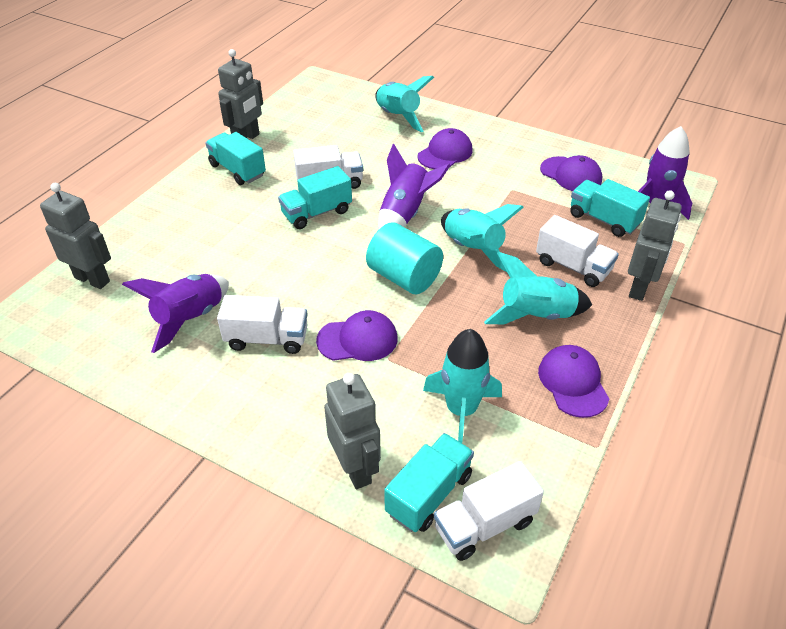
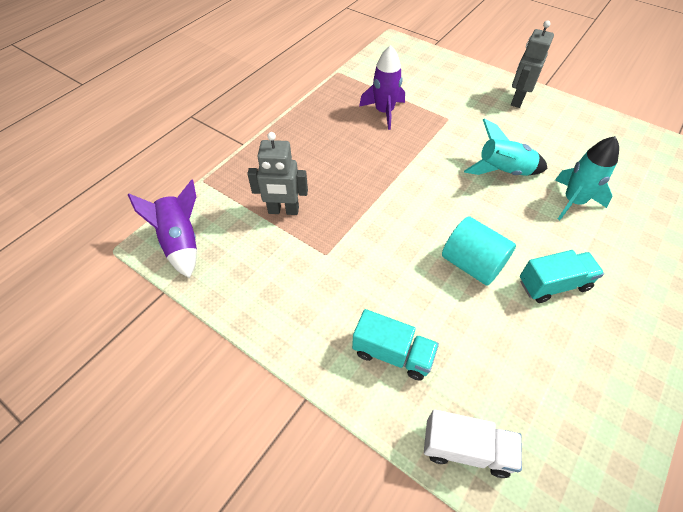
grey robot: 4 -> 2
purple cap: 4 -> 0
purple rocket: 3 -> 2
turquoise rocket: 4 -> 2
turquoise truck: 4 -> 2
white truck: 4 -> 1

